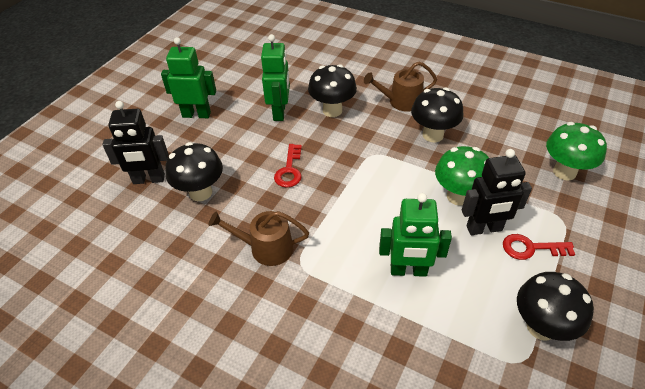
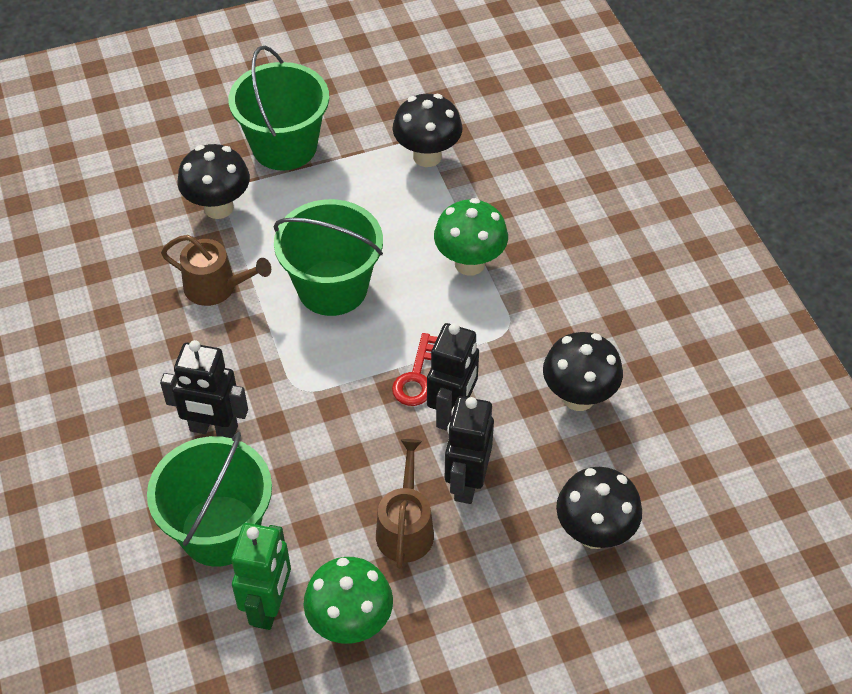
black robot: 2 -> 3
green bucket: 0 -> 3
green robot: 3 -> 1
red key: 2 -> 1

